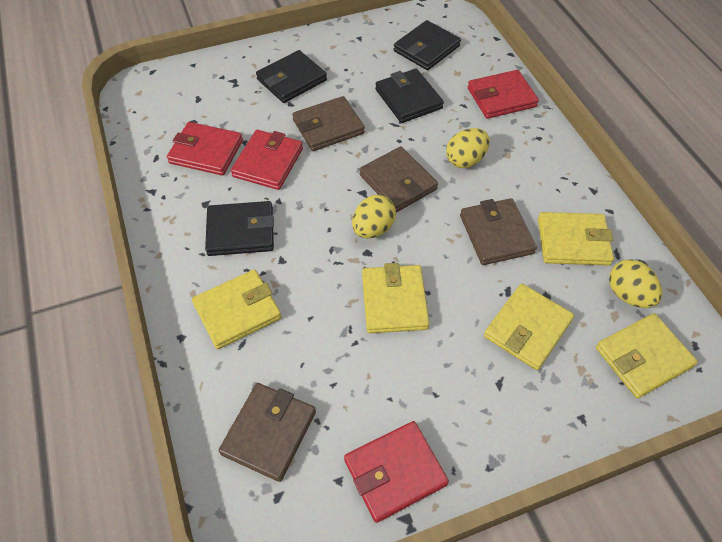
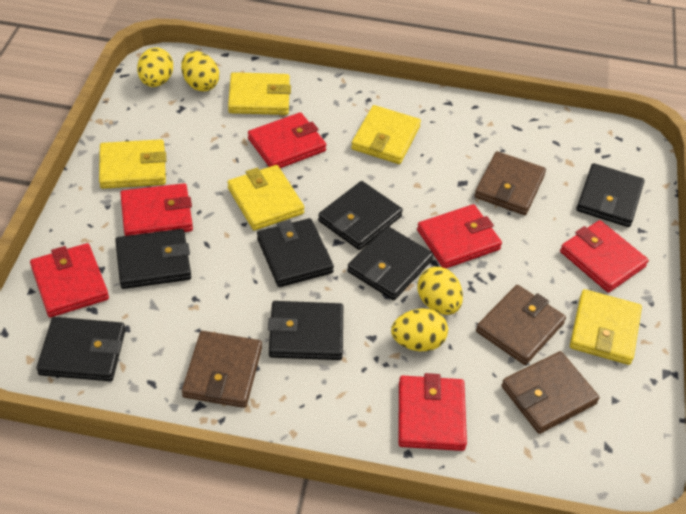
black wallet: 4 -> 7
red wallet: 4 -> 6
yellow egg: 3 -> 4

